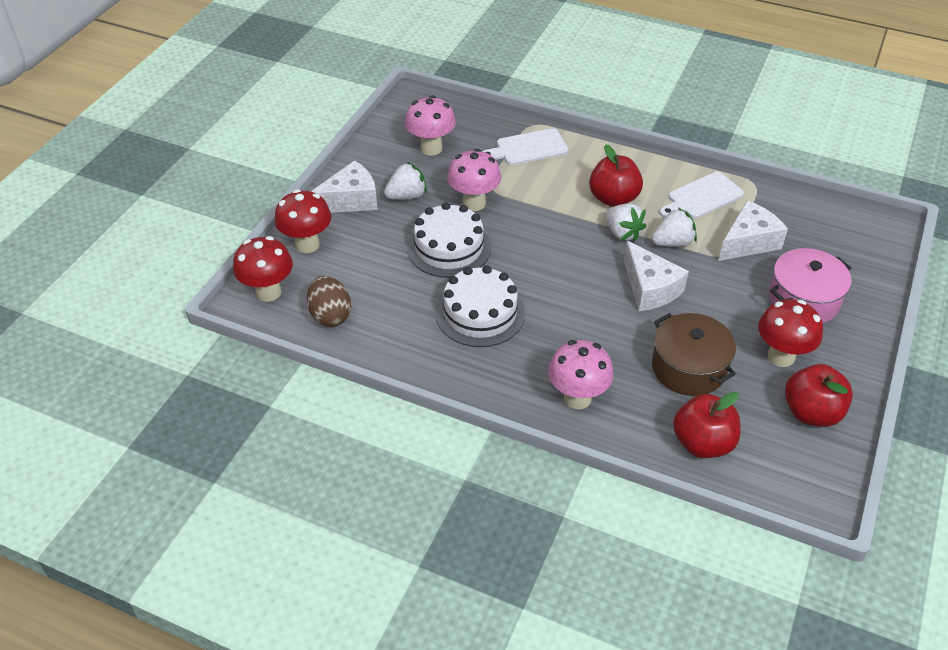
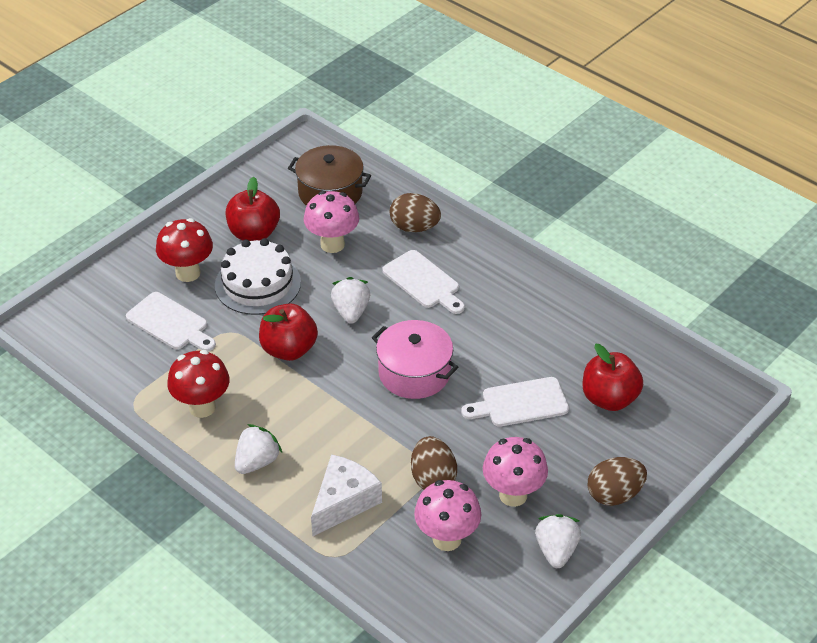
brown egg: 1 -> 3
red mushroom: 3 -> 2
white cake: 2 -> 1
white cheese: 3 -> 1
white cutting board: 2 -> 3

